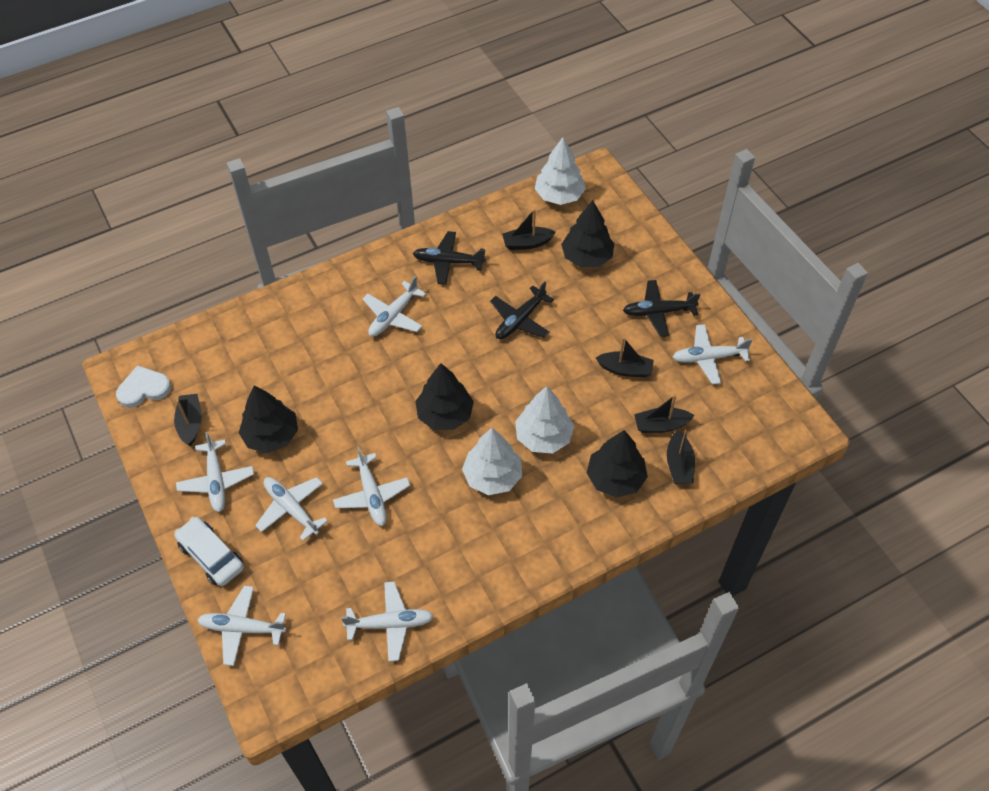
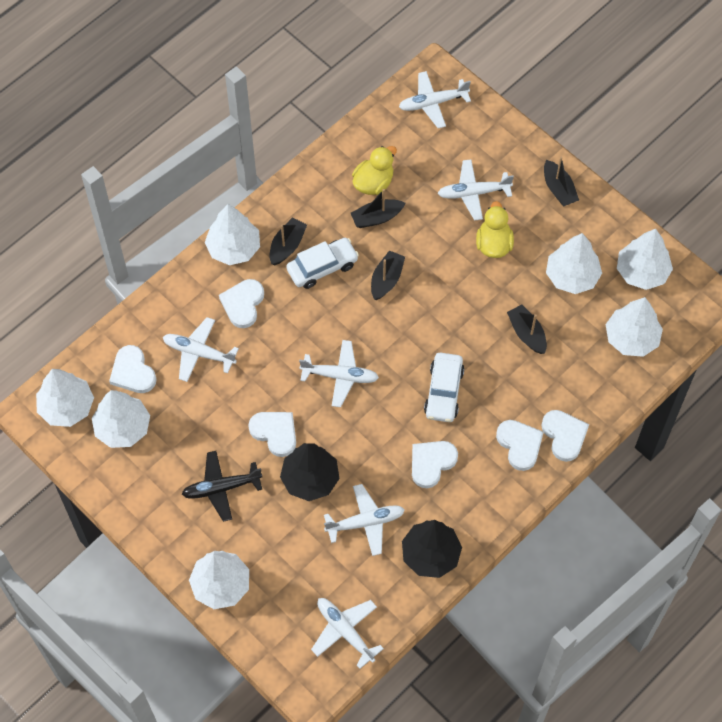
black plane: 3 -> 1
black tree: 4 -> 2
white car: 1 -> 2
white heart: 1 -> 6
white plane: 7 -> 6
white tree: 3 -> 7
yellow duck: 0 -> 2

